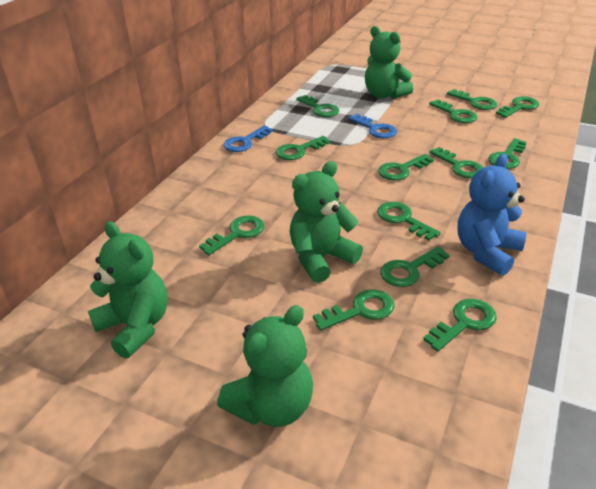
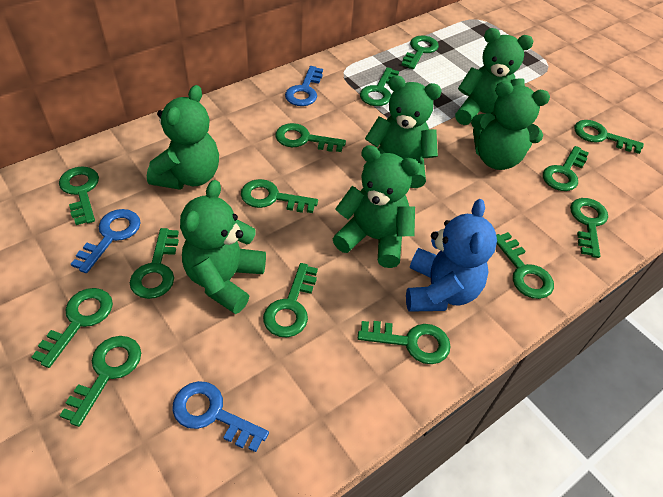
blue key: 2 -> 3
green key: 13 -> 14
green teddy bear: 4 -> 6

